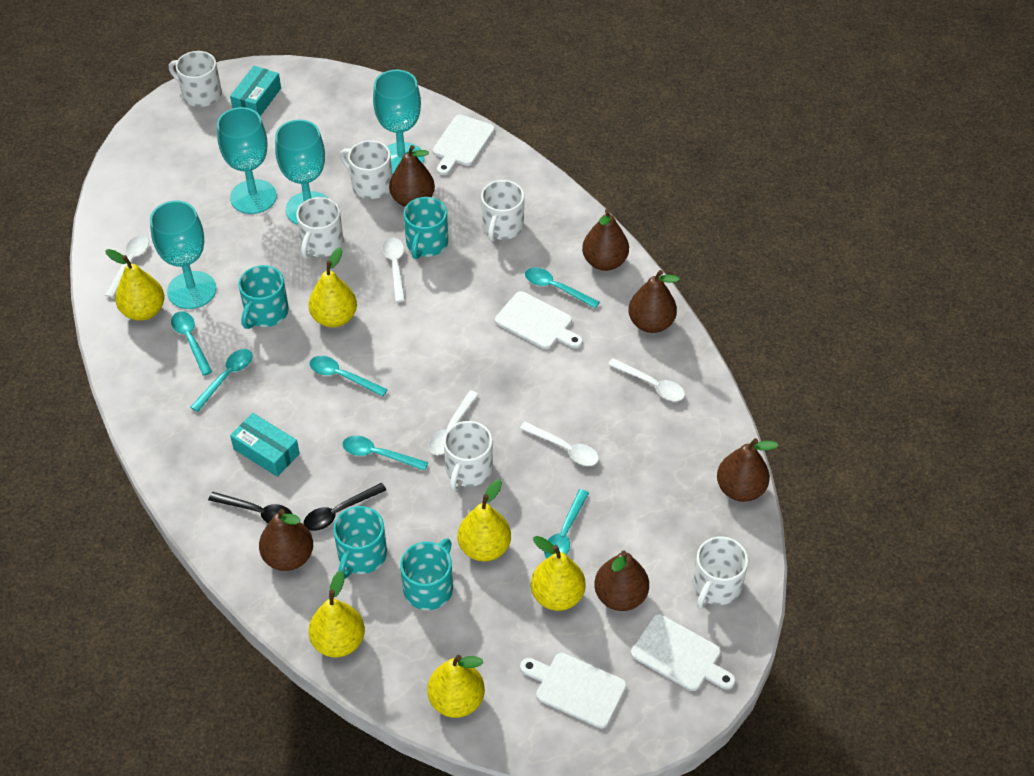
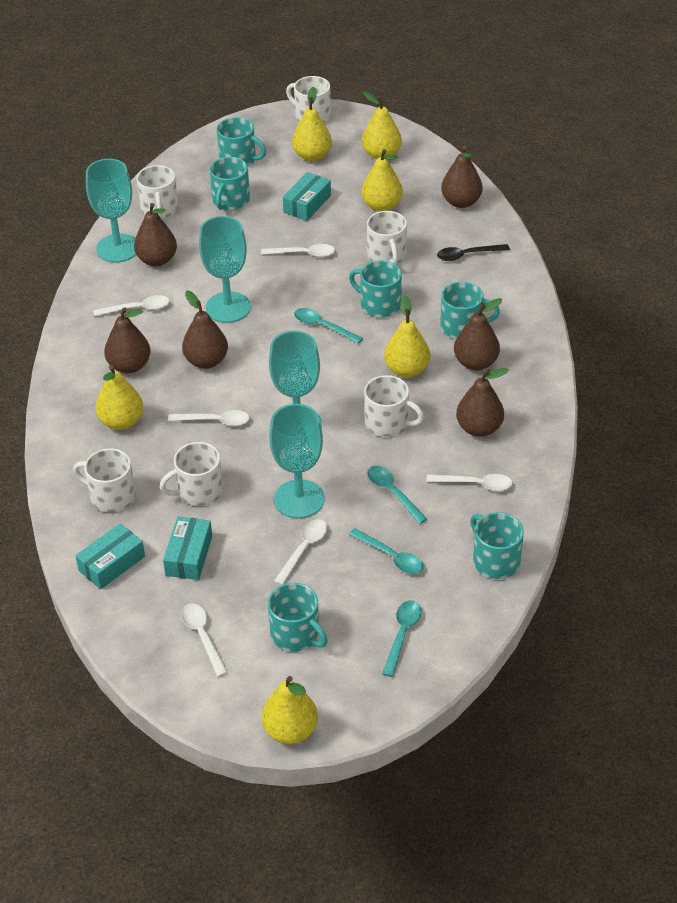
black spoon: 2 -> 1
turquoise box: 2 -> 3
turquoise mug: 4 -> 6
turquoise spoon: 6 -> 4
white cutting board: 4 -> 0
white spoon: 5 -> 6

